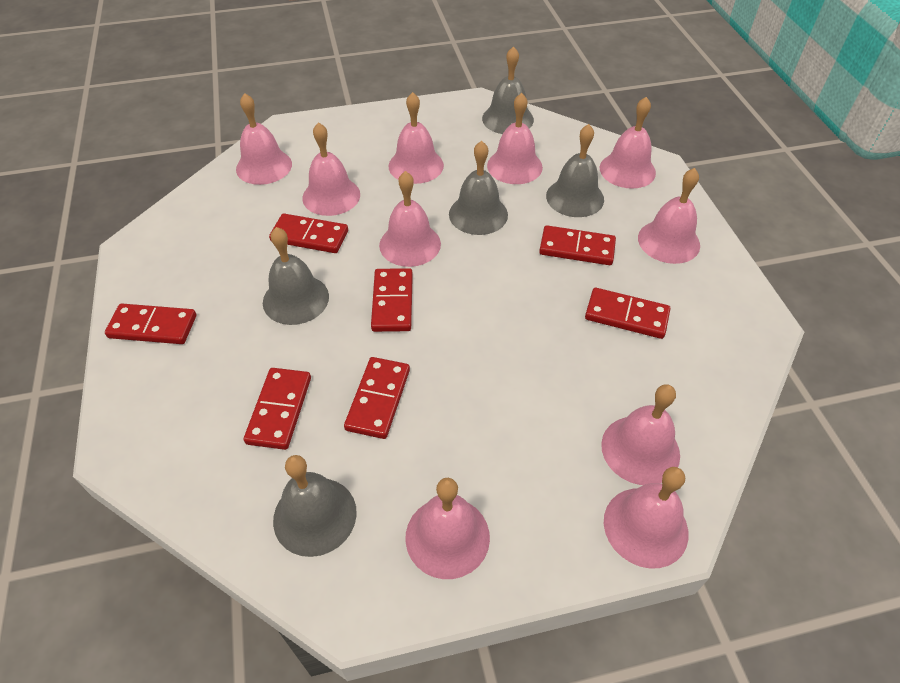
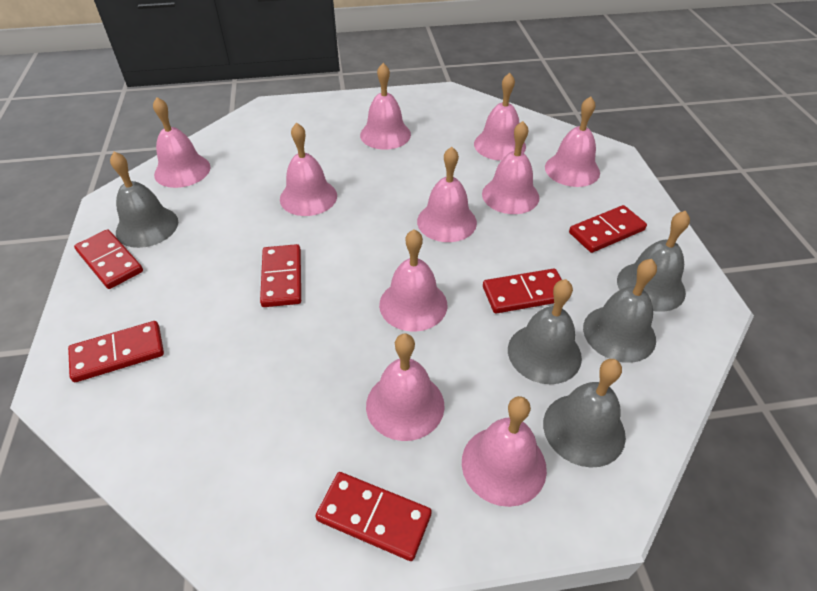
red domino: 7 -> 6

